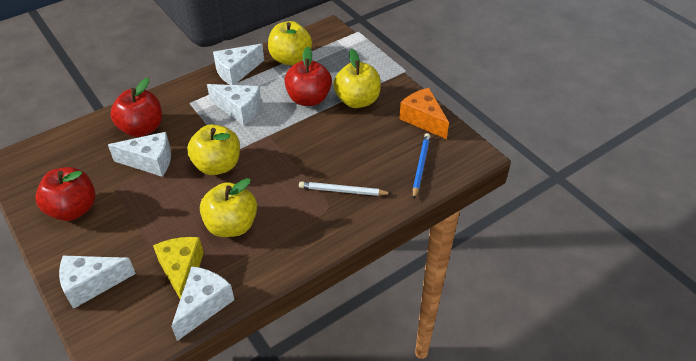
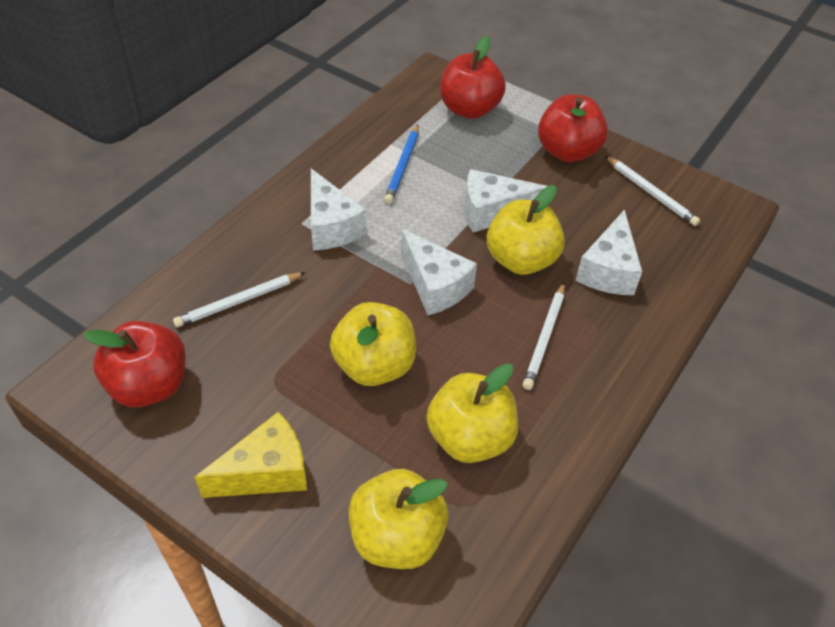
orange cheese: 1 -> 0
white cheese: 5 -> 4
white pencil: 1 -> 3

